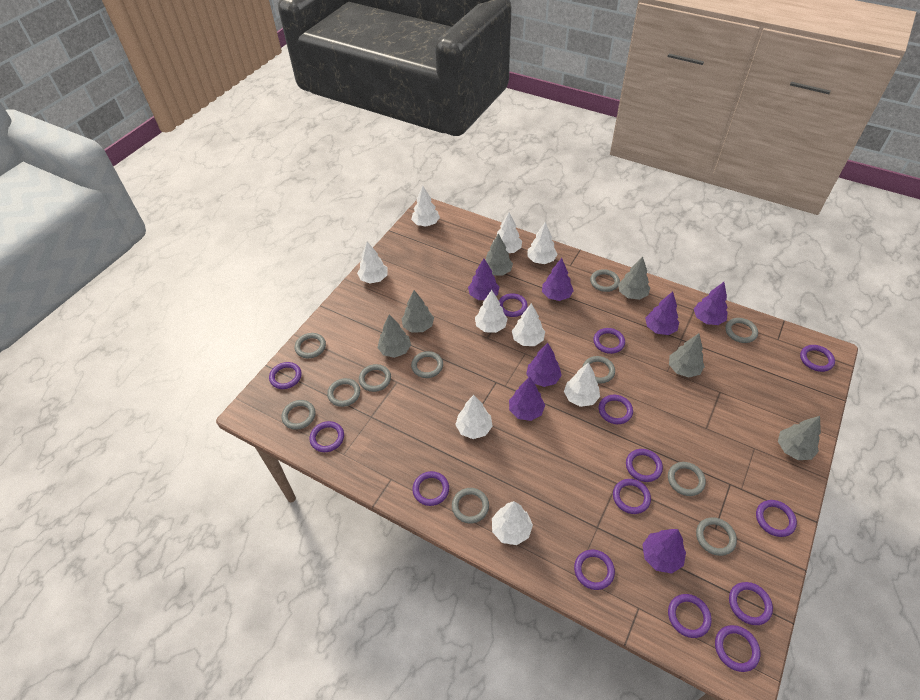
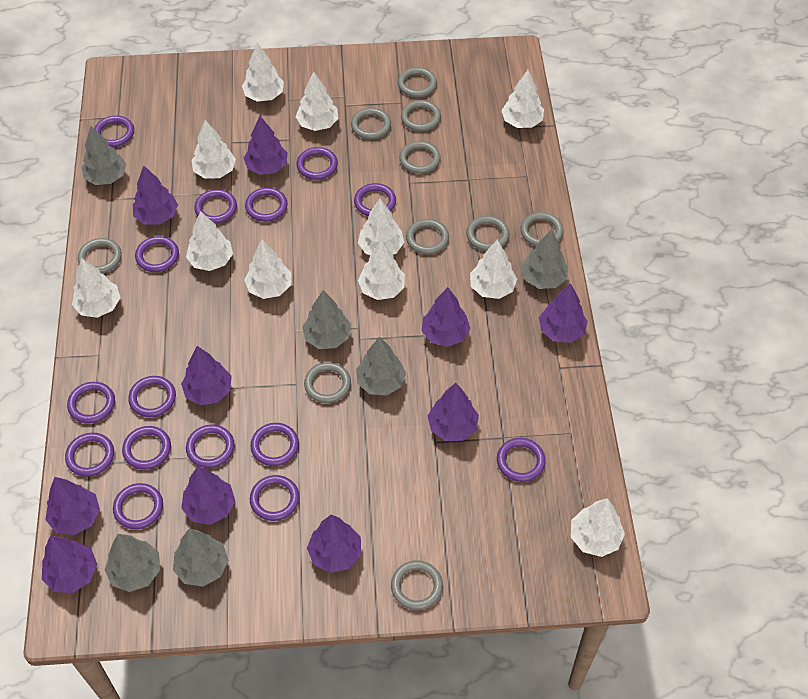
grey ring: 11 -> 10
purple ring: 14 -> 15
purple tree: 7 -> 10
white tree: 9 -> 11

